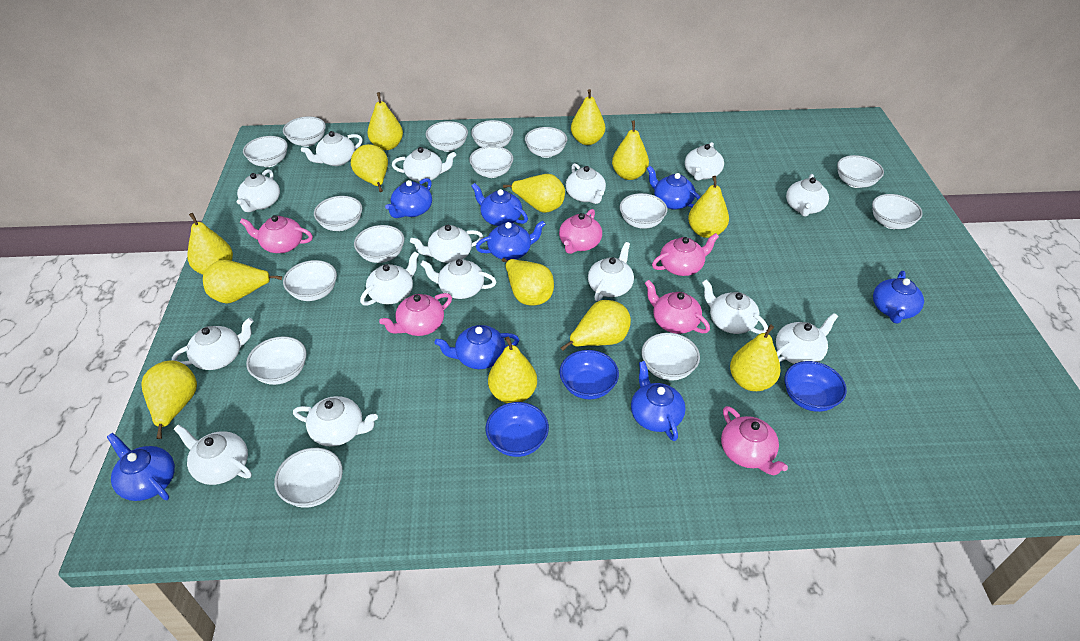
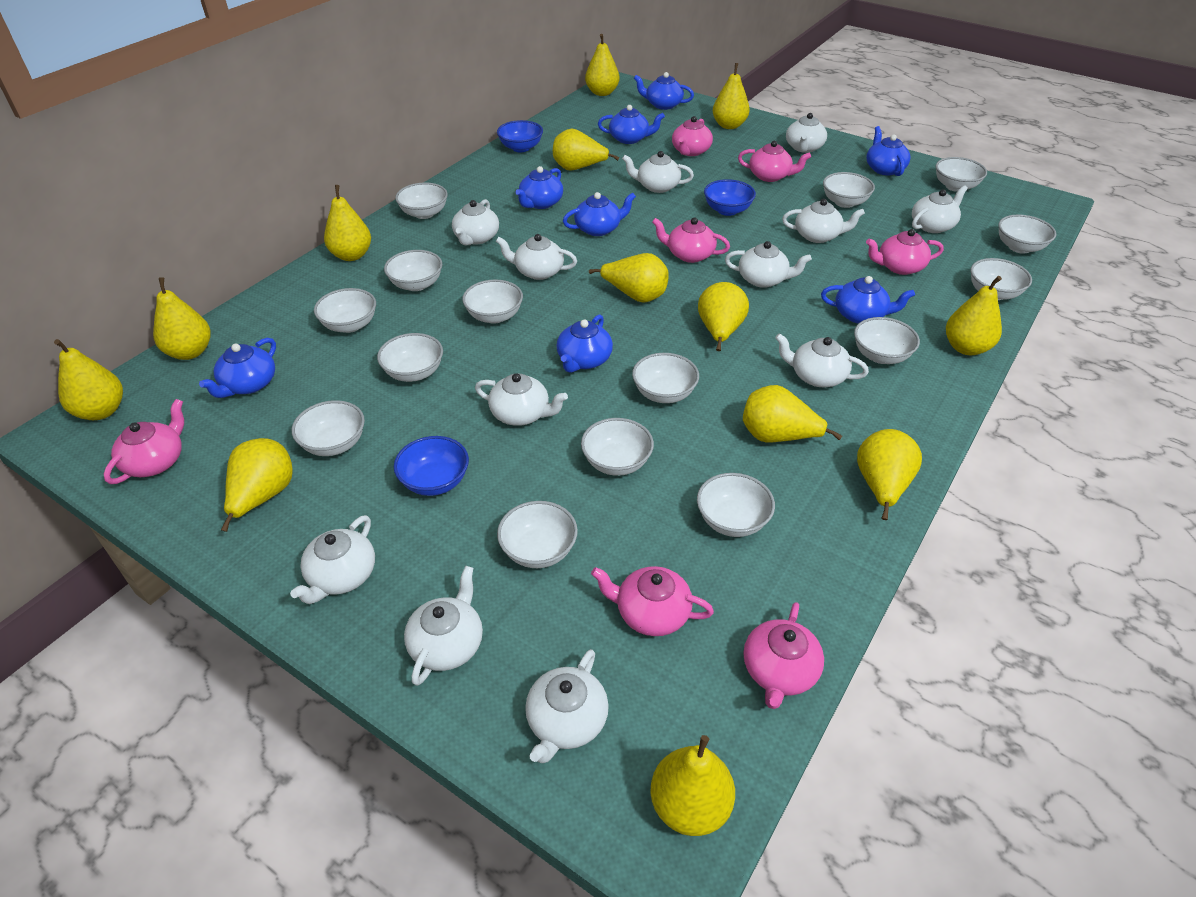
pink teapot: 6 -> 7
white teapot: 15 -> 12

